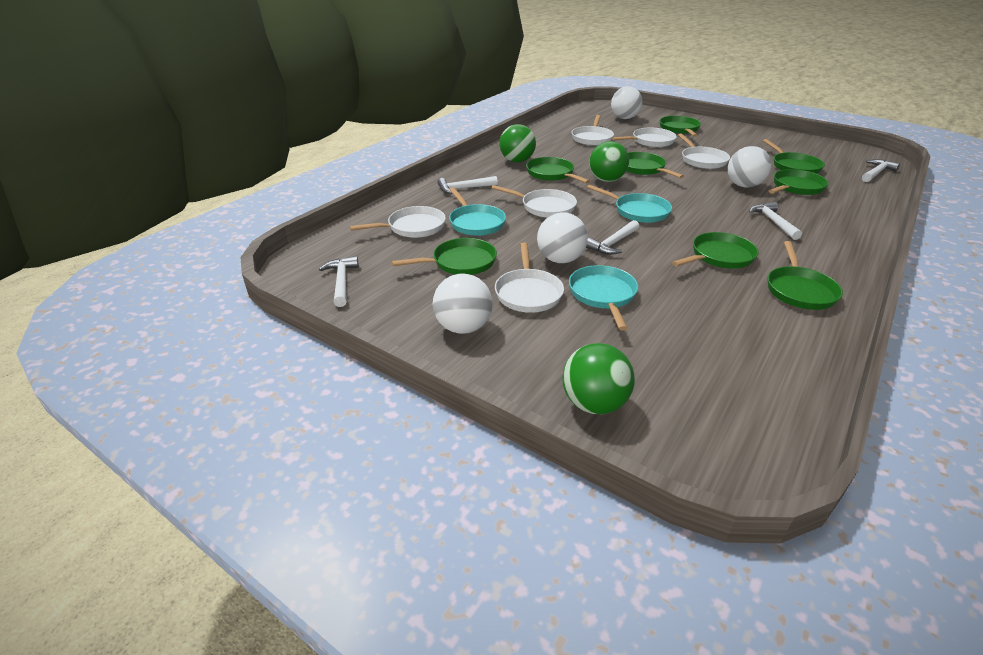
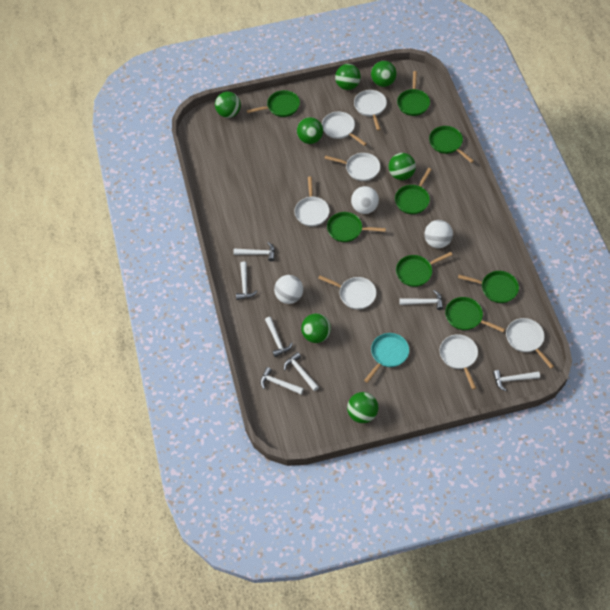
green ball: 3 -> 7
turquoise pan: 3 -> 1
white ball: 4 -> 3
white hammer: 5 -> 7
white pan: 6 -> 7

